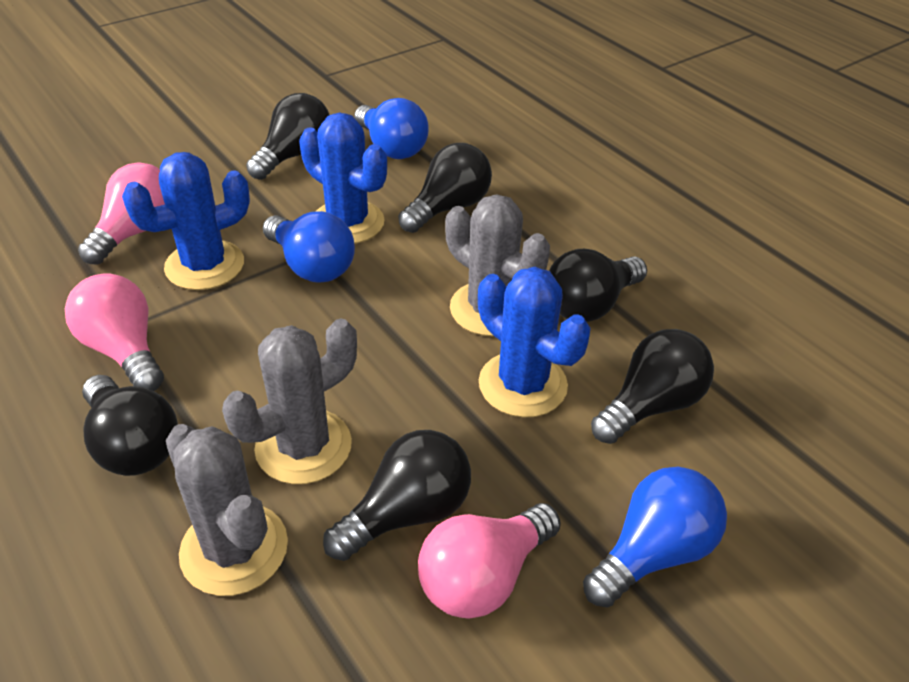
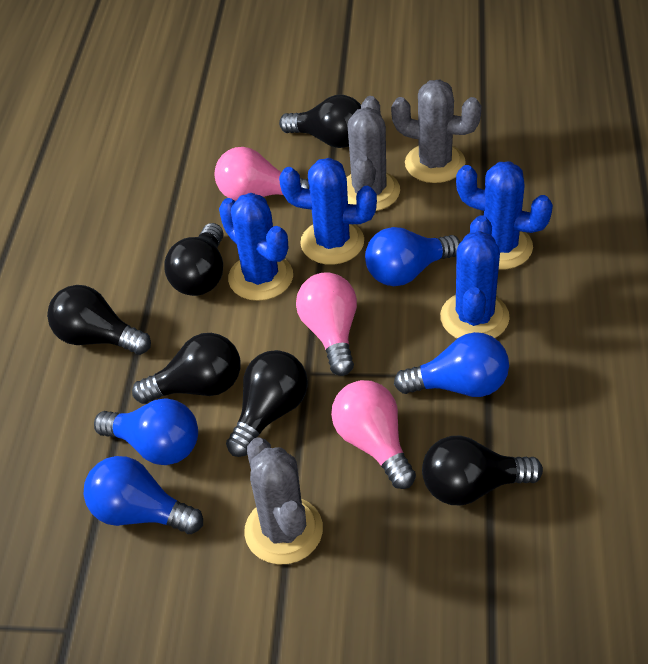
blue cactus: 3 -> 4
blue light bulb: 3 -> 4

